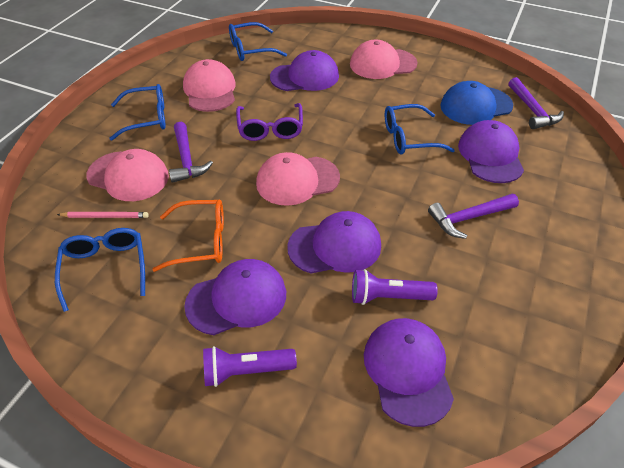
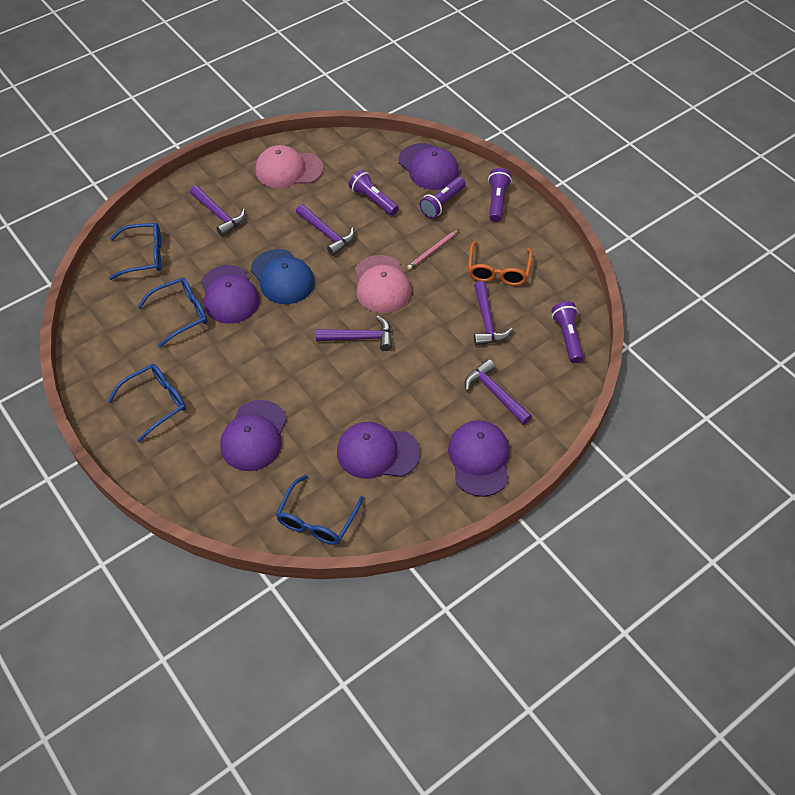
pink cap: 4 -> 2
purple flashlight: 2 -> 4
purple glasses: 1 -> 0
purple hammer: 3 -> 5

